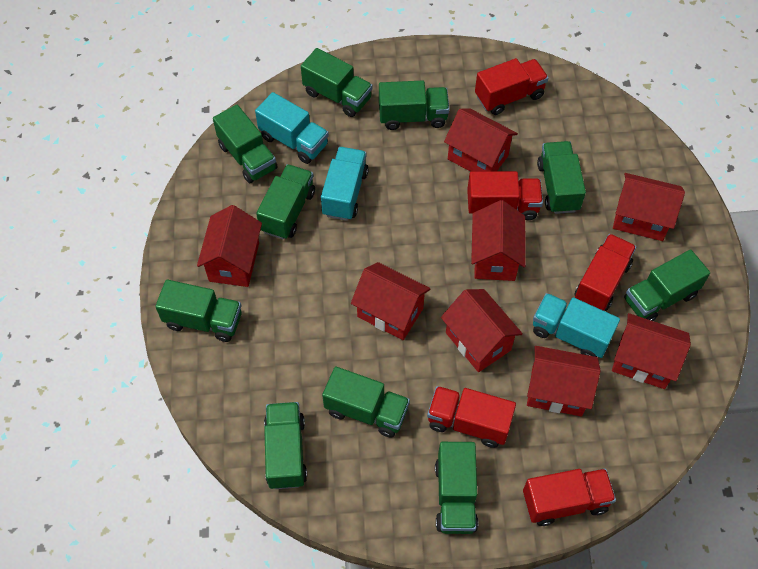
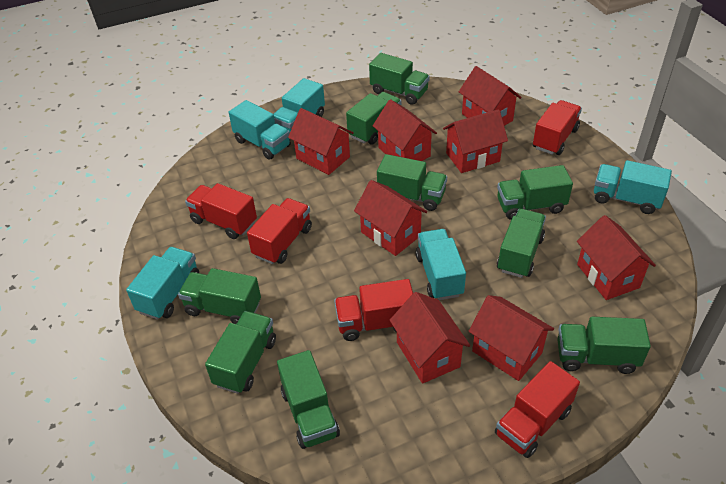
green truck: 10 -> 9
turquoise truck: 3 -> 5

